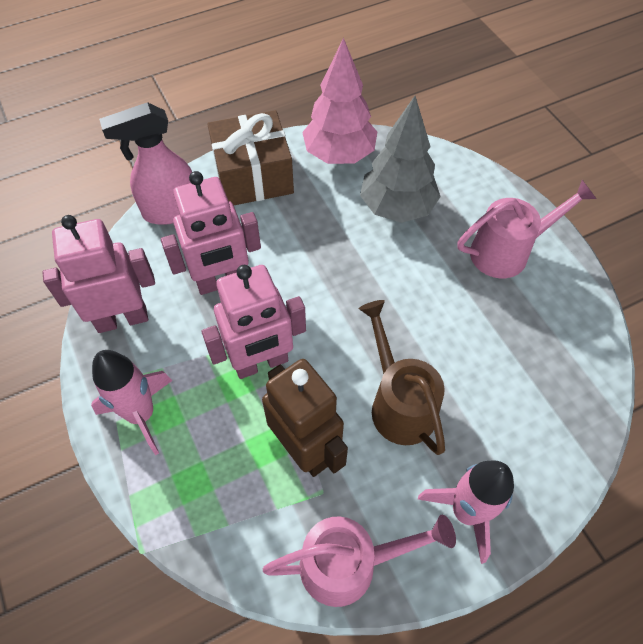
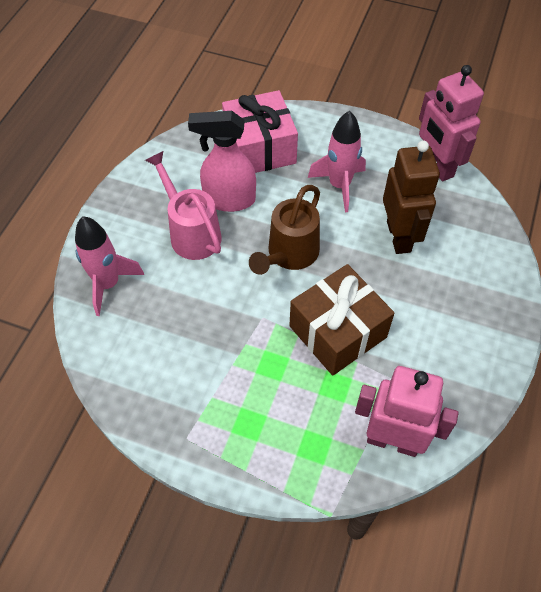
grey tree: 1 -> 0
pink gift: 0 -> 1
pink robot: 3 -> 2
pink tree: 1 -> 0
pink watering can: 2 -> 1

